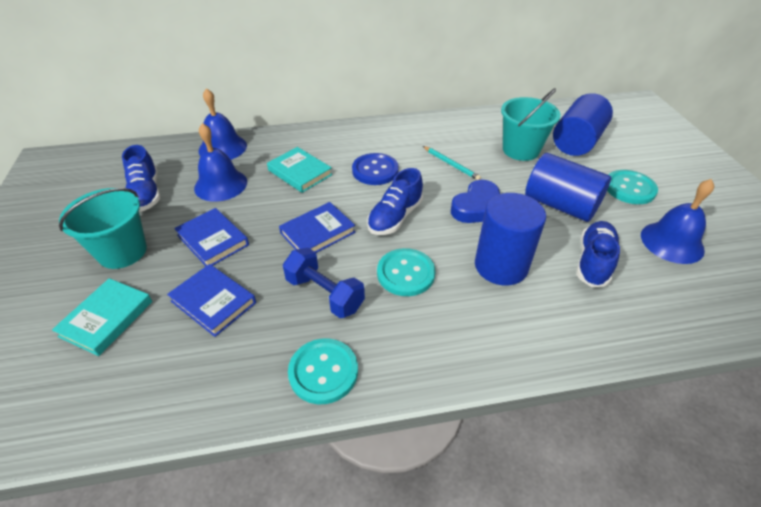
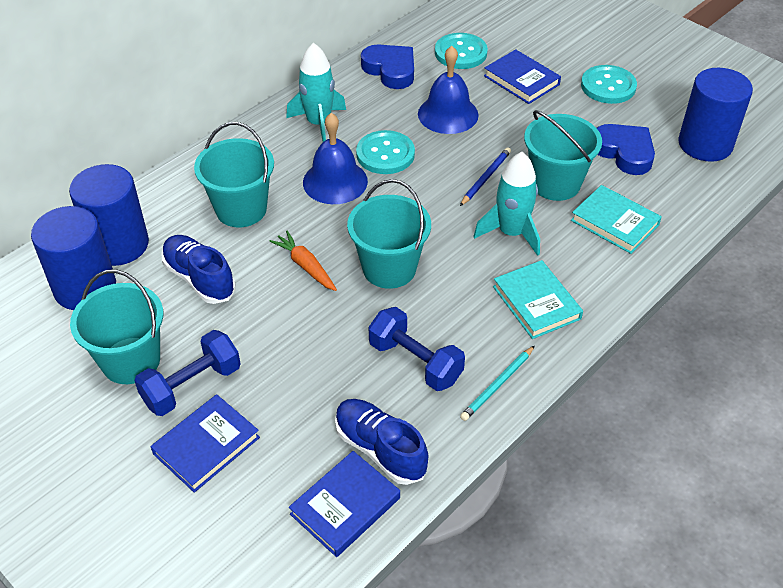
blue bell: 3 -> 2
blue button: 1 -> 0
blue dumbbell: 1 -> 2
blue heart: 1 -> 2
blue pencil: 0 -> 1
blue shoe: 3 -> 2
orange carrot: 0 -> 1
turquoise bucket: 2 -> 4
turquoise rocket: 0 -> 2

